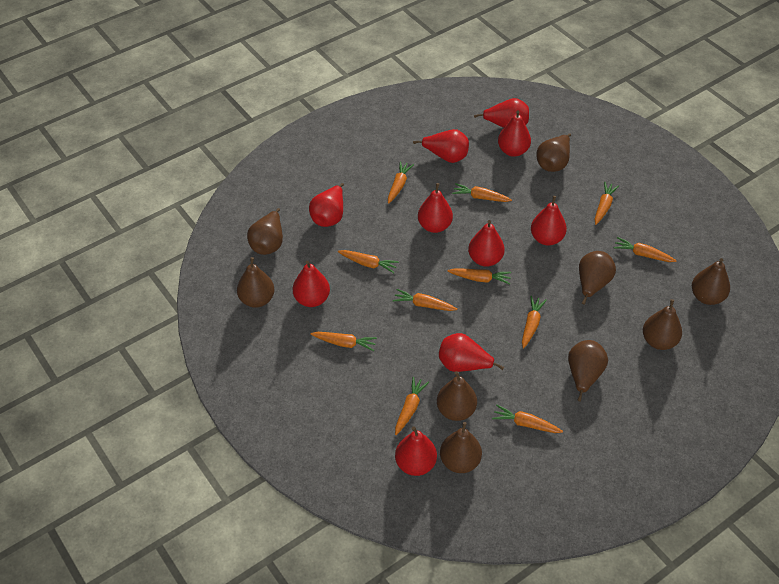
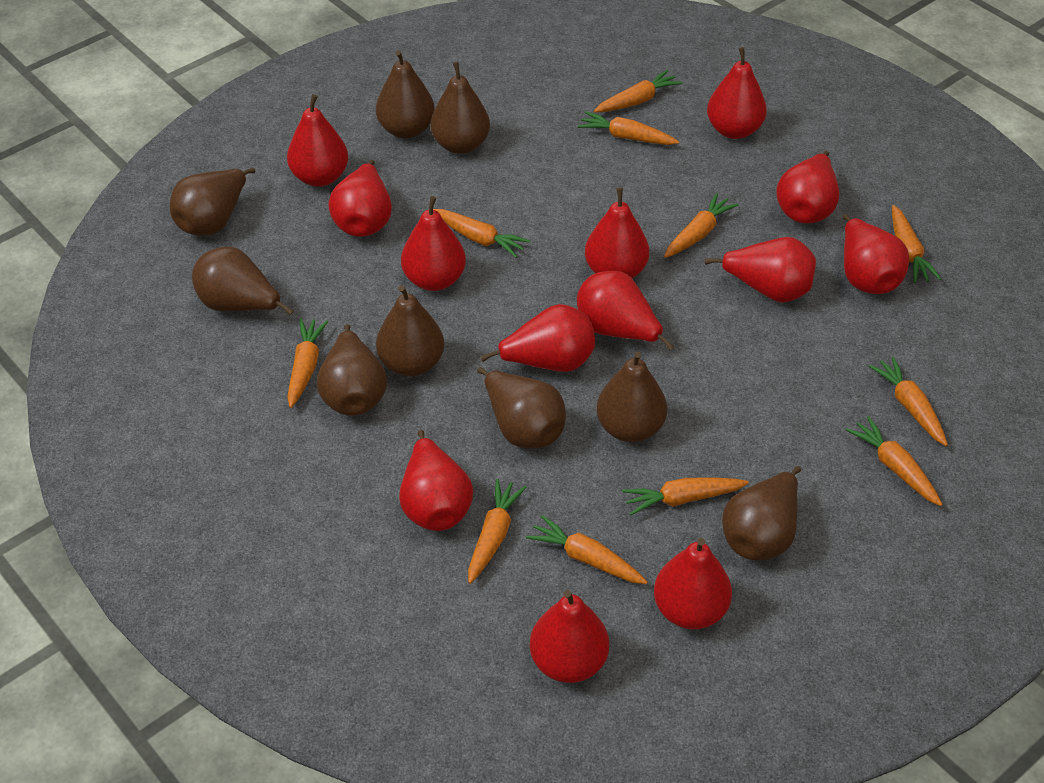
red pear: 10 -> 13

